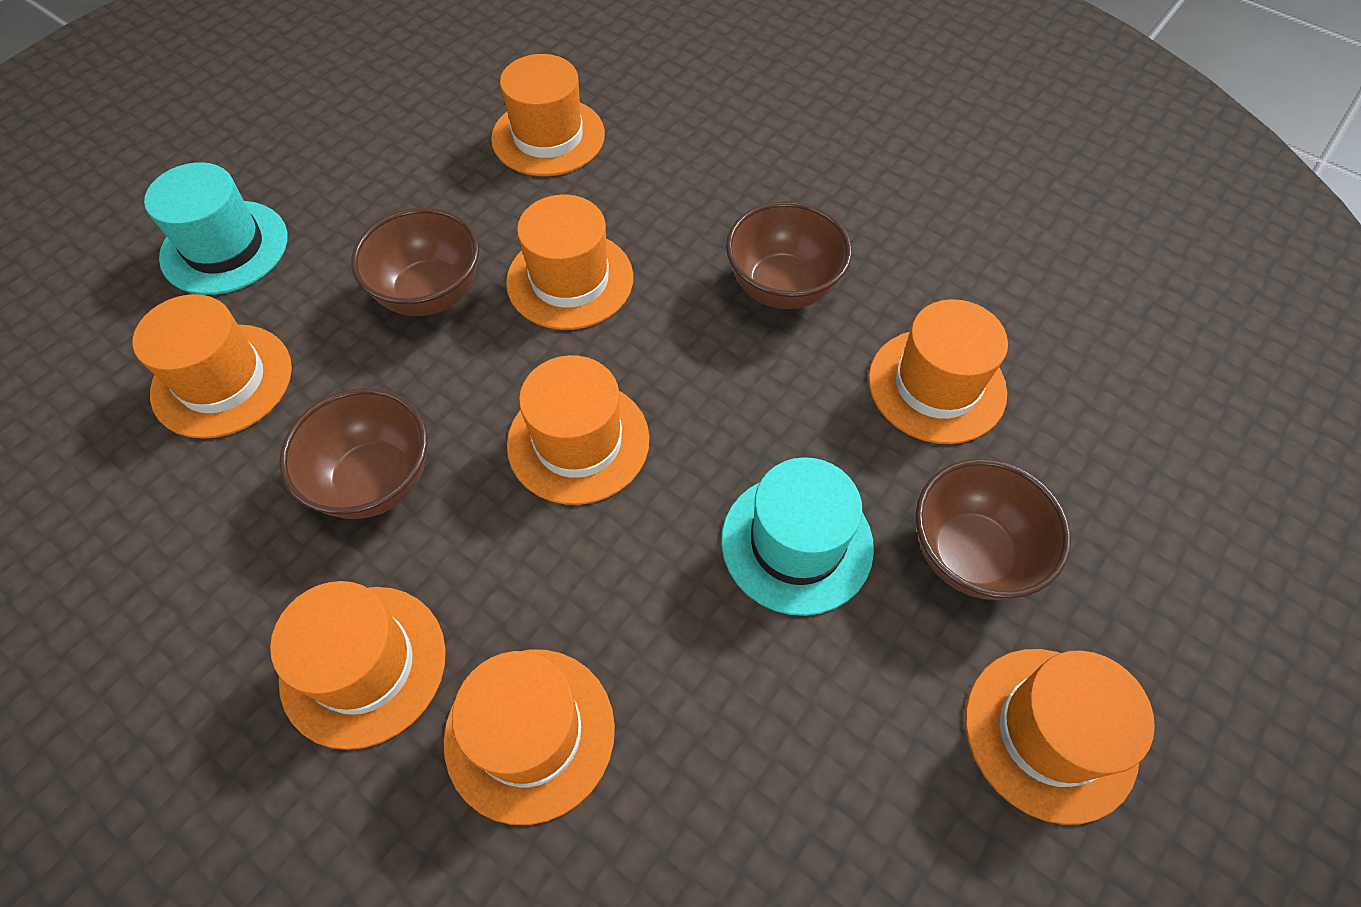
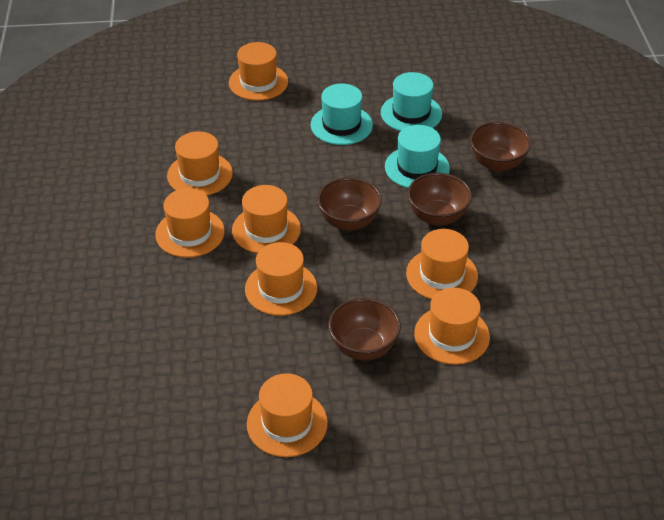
turquoise hat: 2 -> 3

